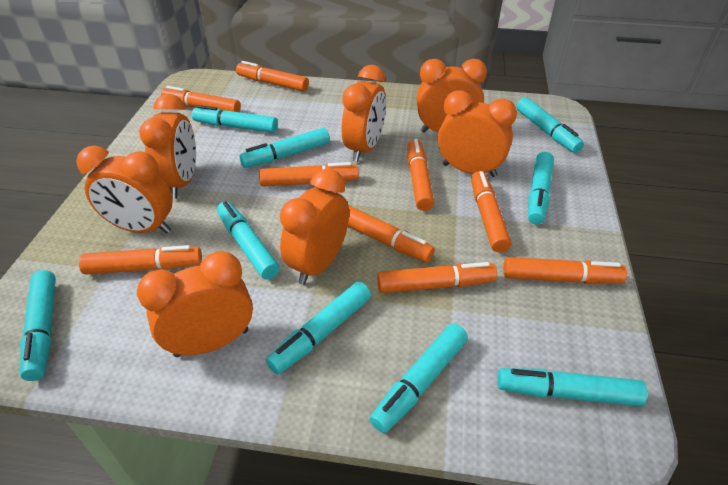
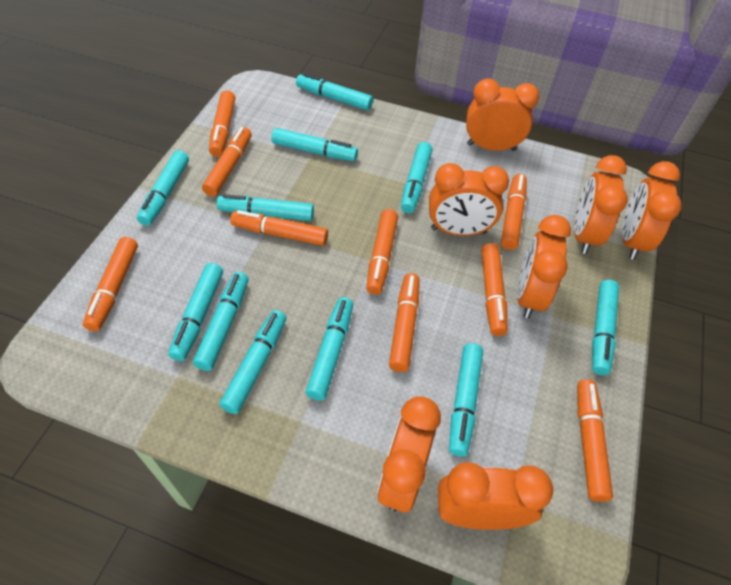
turquoise marker: 9 -> 11

